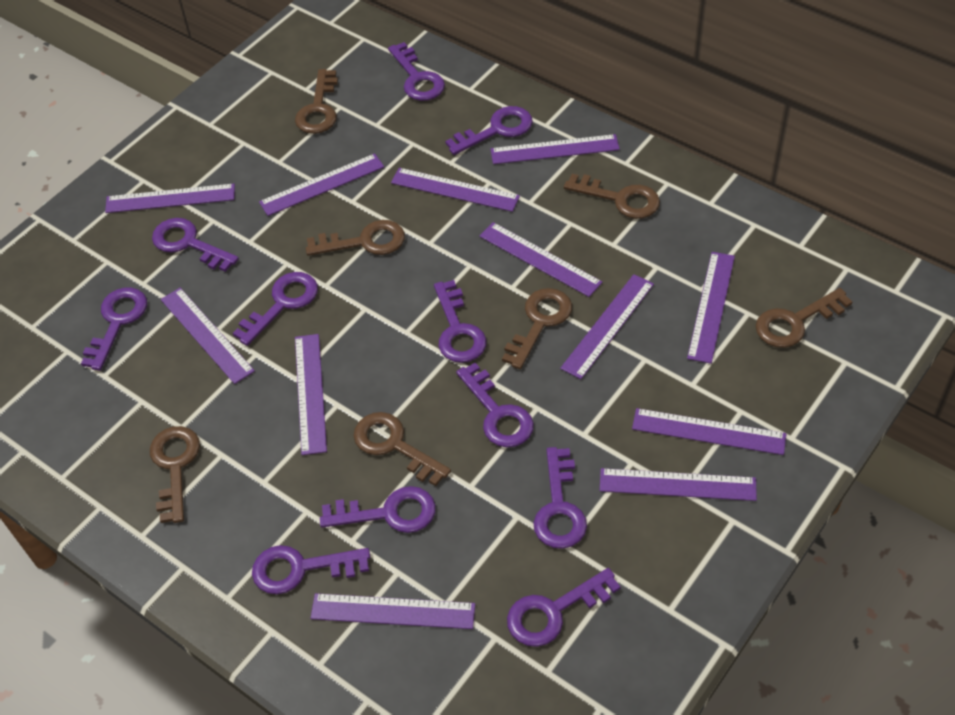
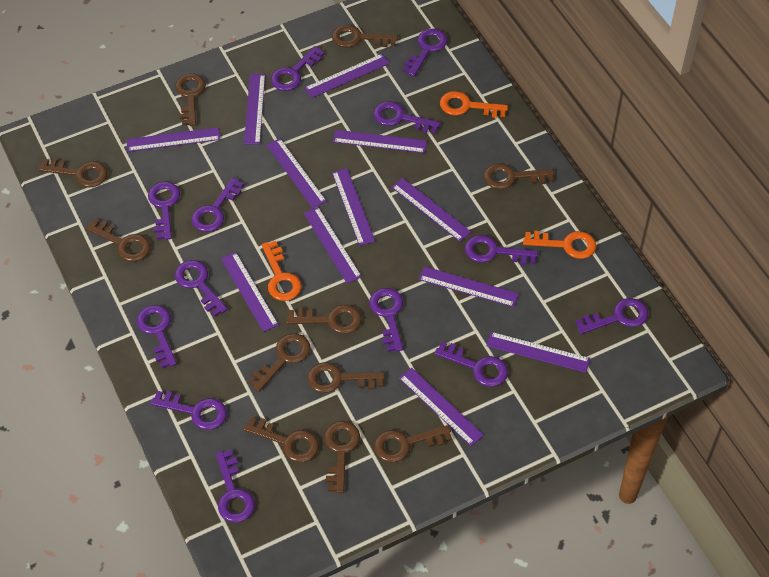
brown key: 7 -> 11
orange key: 0 -> 3
purple key: 11 -> 13

